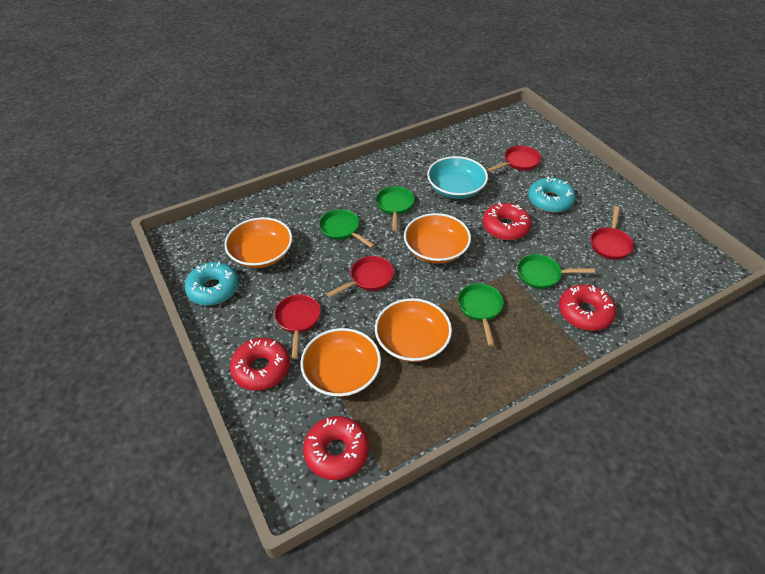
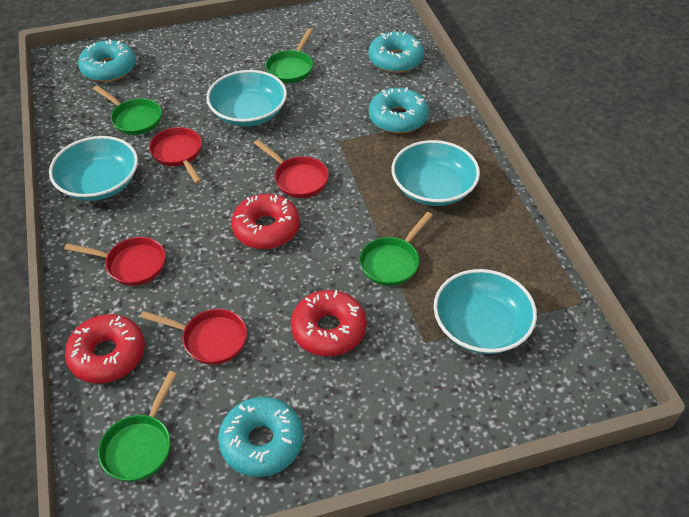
orange bowl: 4 -> 0
red donut: 4 -> 3
turquoise bowl: 1 -> 4
turquoise donut: 2 -> 4

